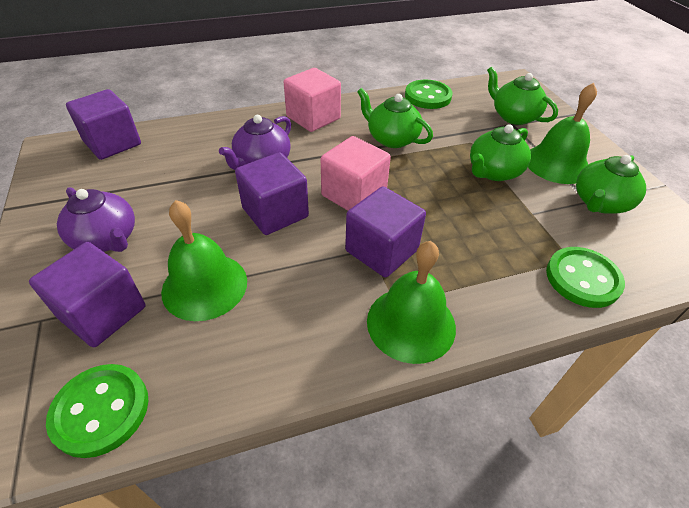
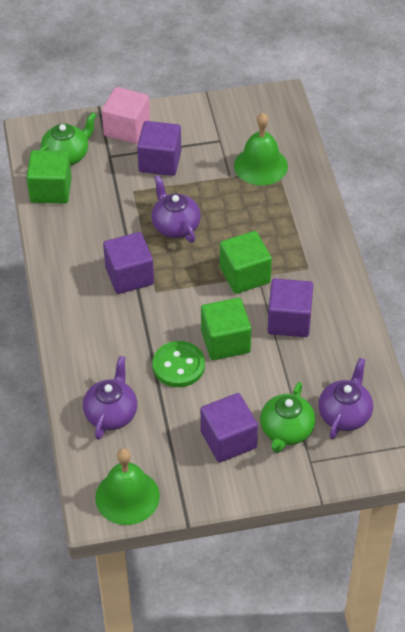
green bell: 3 -> 2
green button: 3 -> 1
green cube: 0 -> 3
green teapot: 4 -> 2
pink cube: 2 -> 1
purple teapot: 2 -> 3

